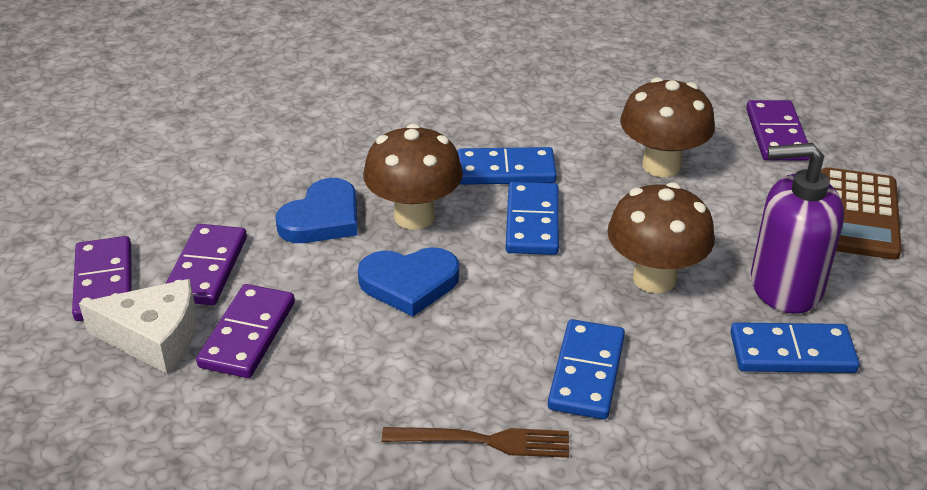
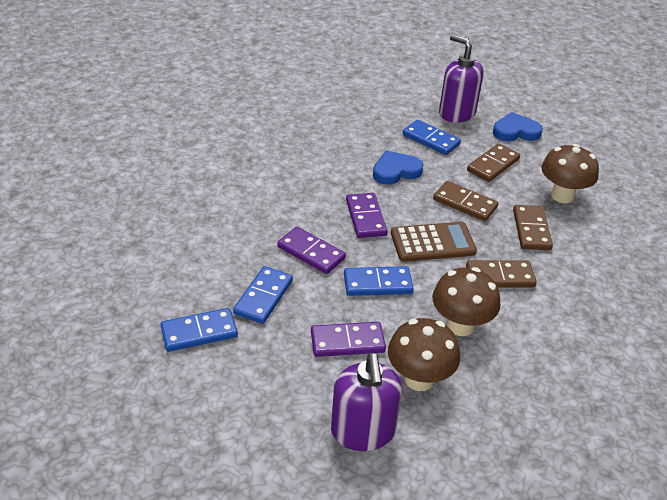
brown domino: 0 -> 4
brown fork: 1 -> 0
purple domino: 4 -> 3
purple soap dispenser: 1 -> 2
white cheese: 1 -> 0

